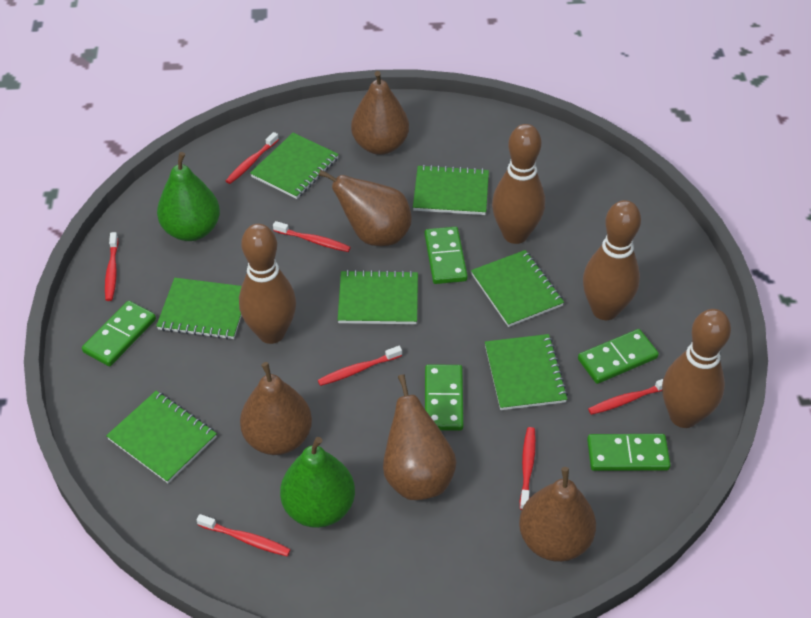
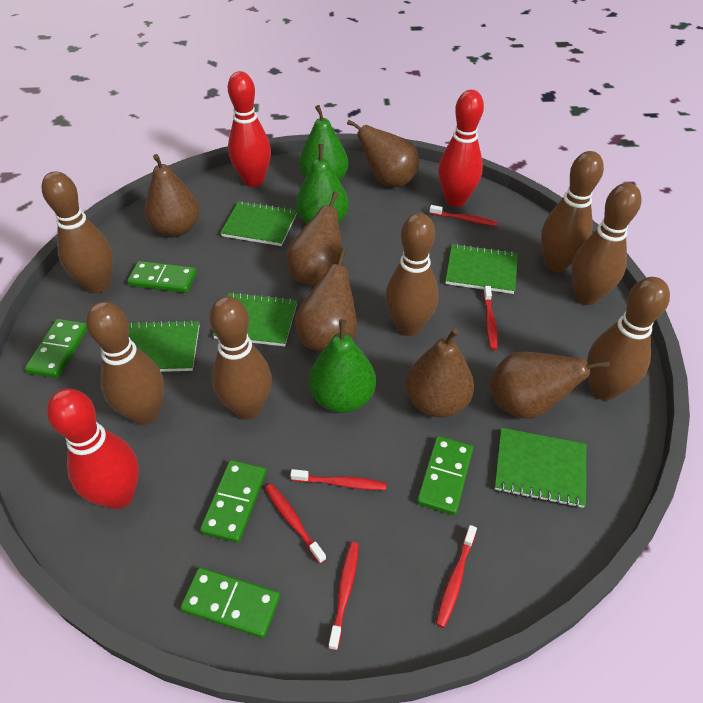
brown bowling pin: 4 -> 7
brown pear: 5 -> 6
green notebook: 7 -> 5
green pear: 2 -> 3
red bowling pin: 0 -> 3
red toothbrush: 7 -> 6

